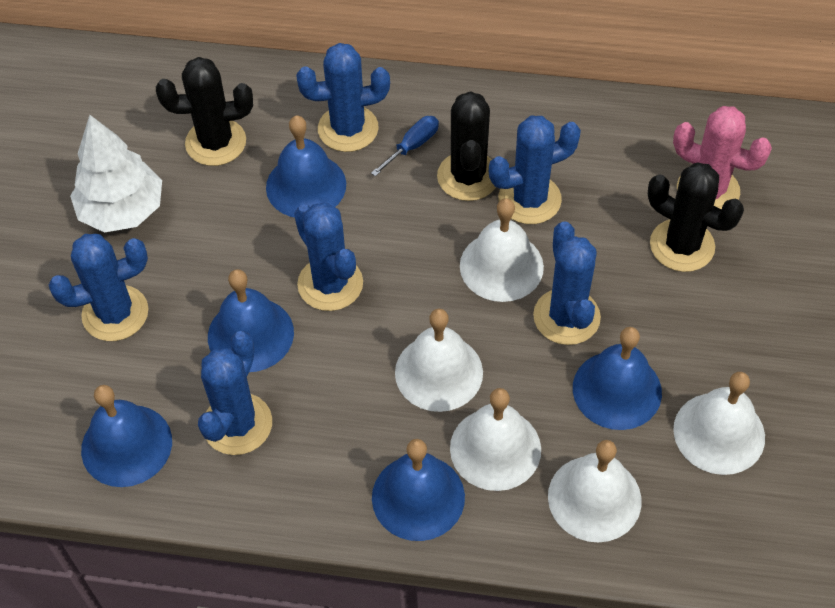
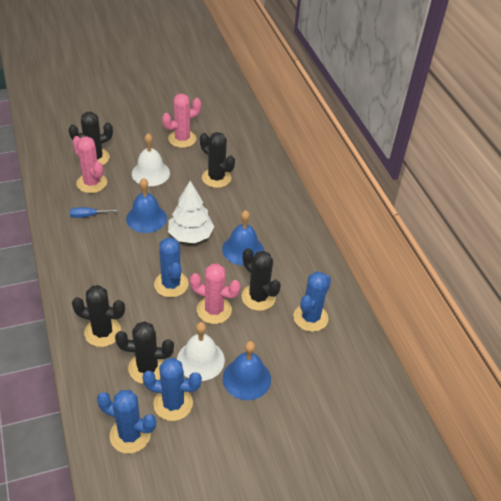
black cactus: 3 -> 5
blue bell: 5 -> 3
blue cactus: 6 -> 4
pink cactus: 1 -> 3
white bell: 5 -> 2

